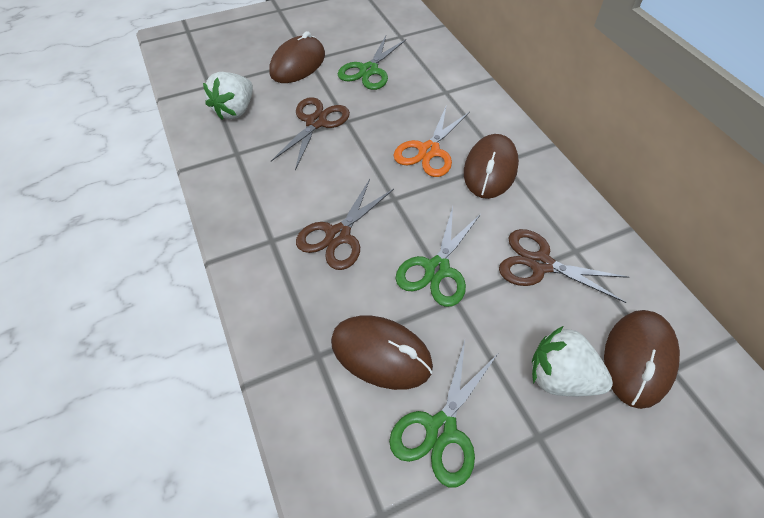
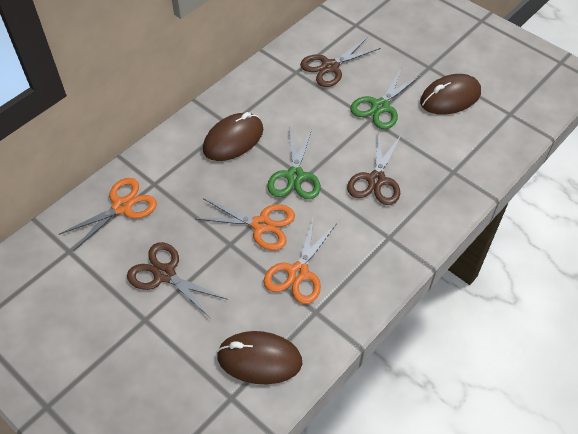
brown mouse: 4 -> 3
green scissors: 3 -> 2
orange scissors: 1 -> 3
white strawberry: 2 -> 0

